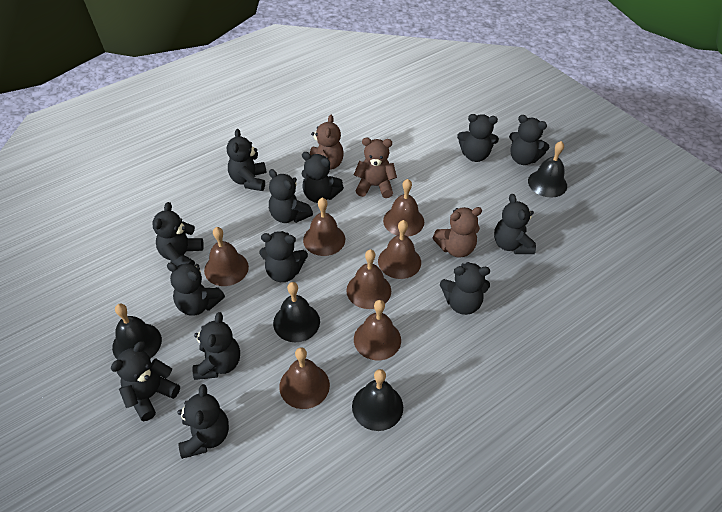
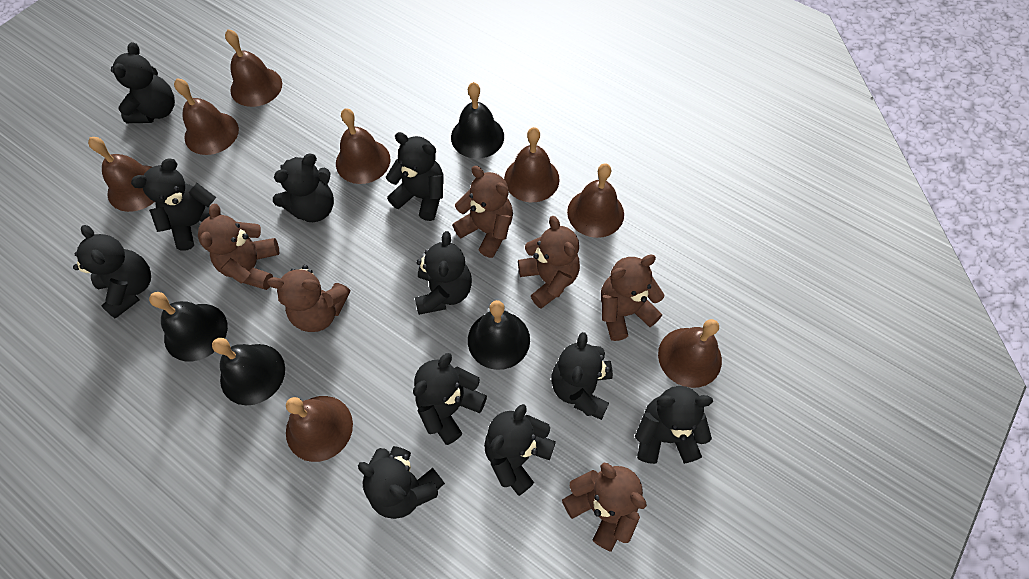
black teddy bear: 13 -> 11
brown bell: 7 -> 8
brown teddy bear: 3 -> 6

